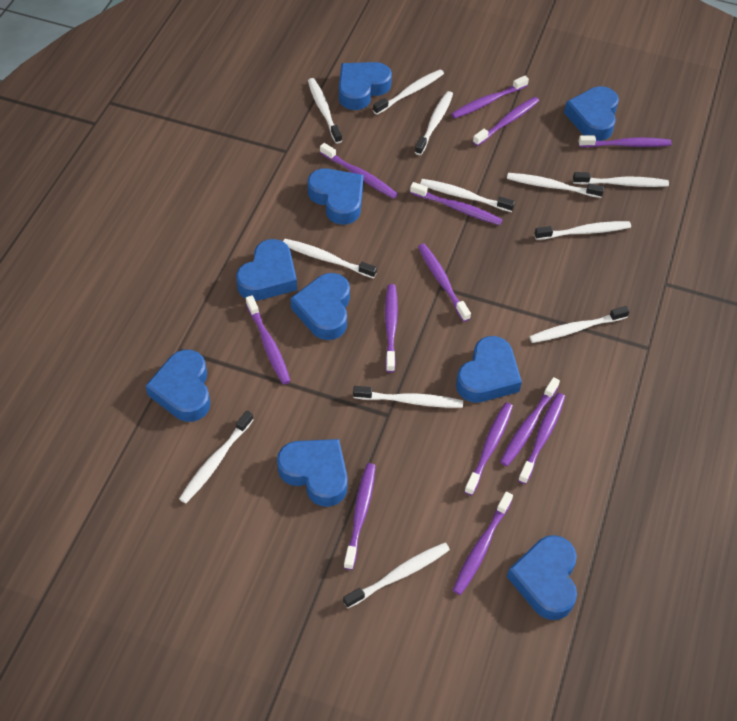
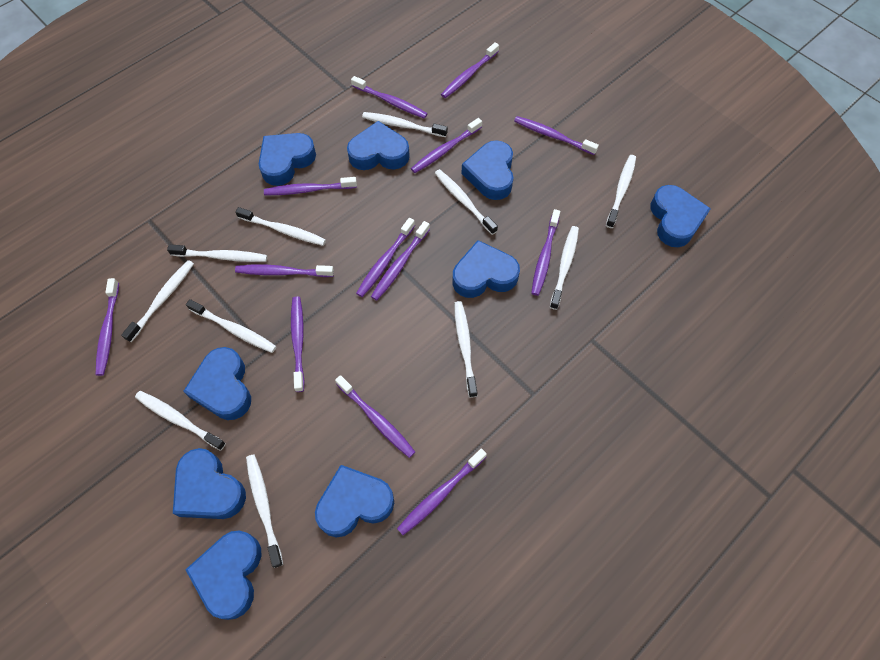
white toothbrush: 12 -> 11

